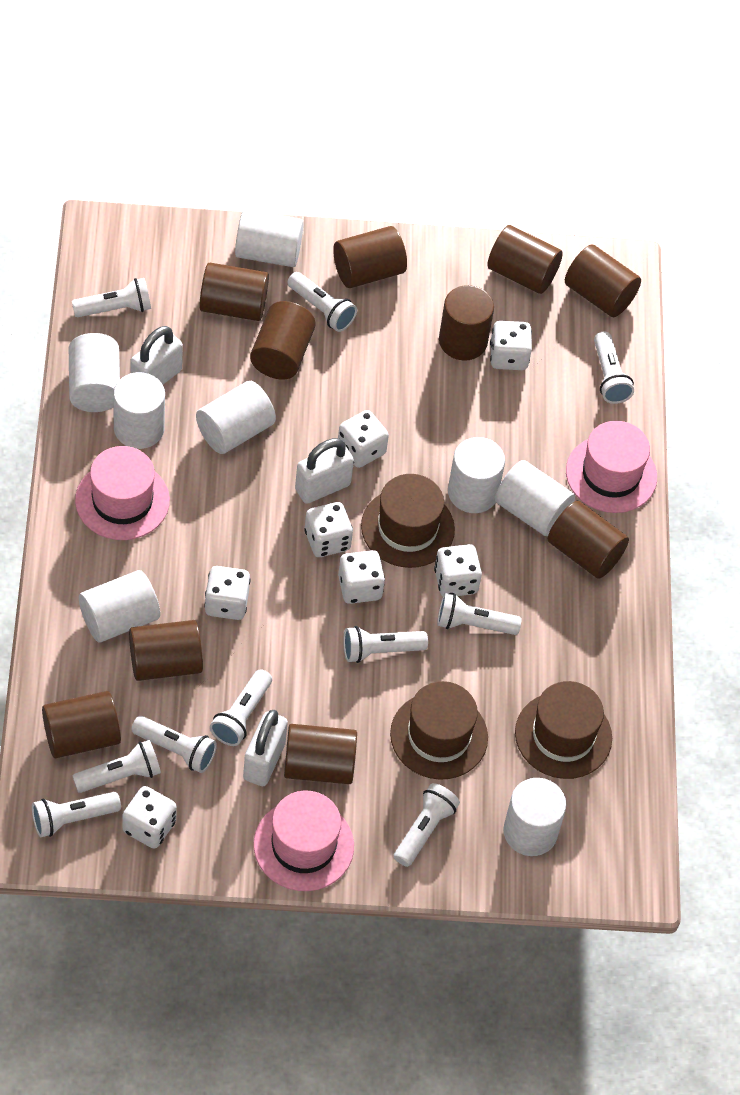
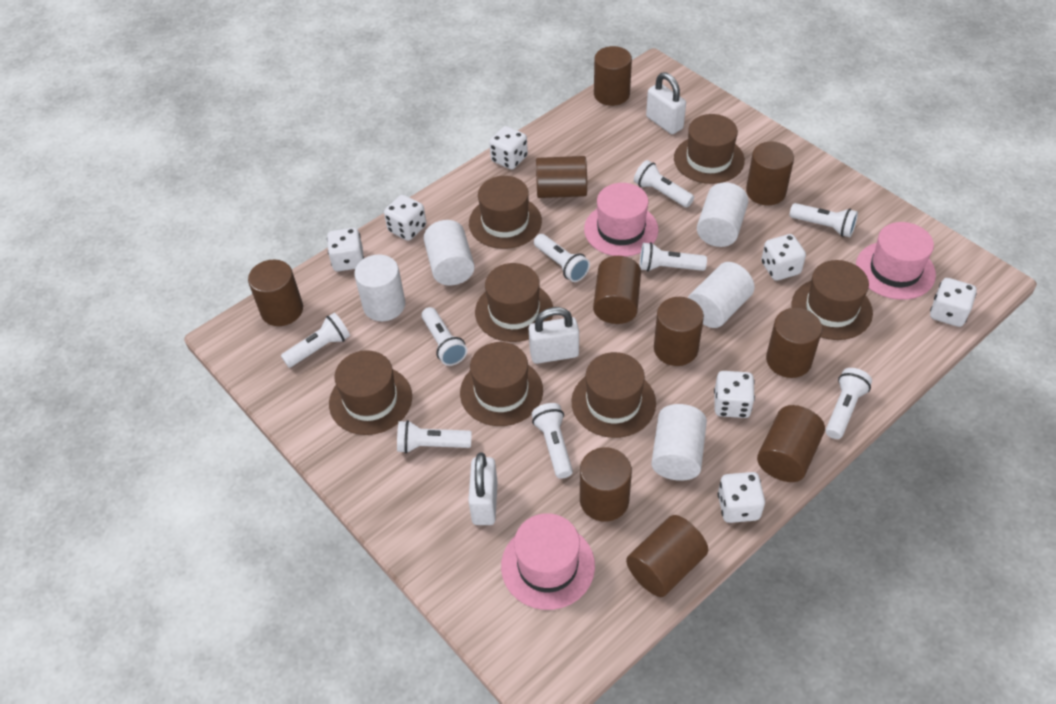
brown hat: 3 -> 7
white cylinder: 8 -> 5
white flashlight: 10 -> 9

